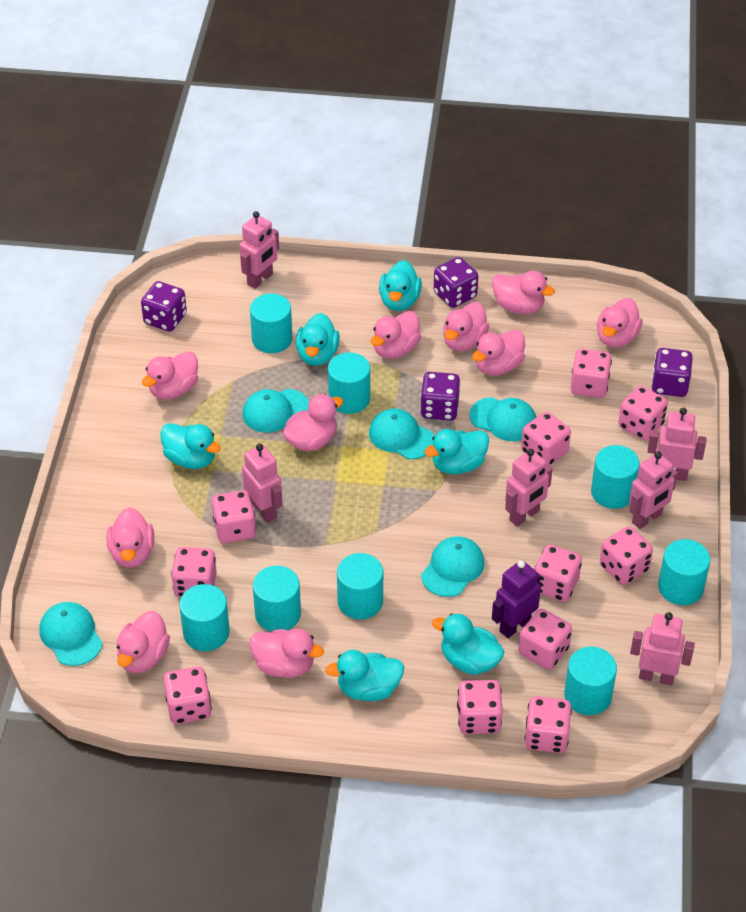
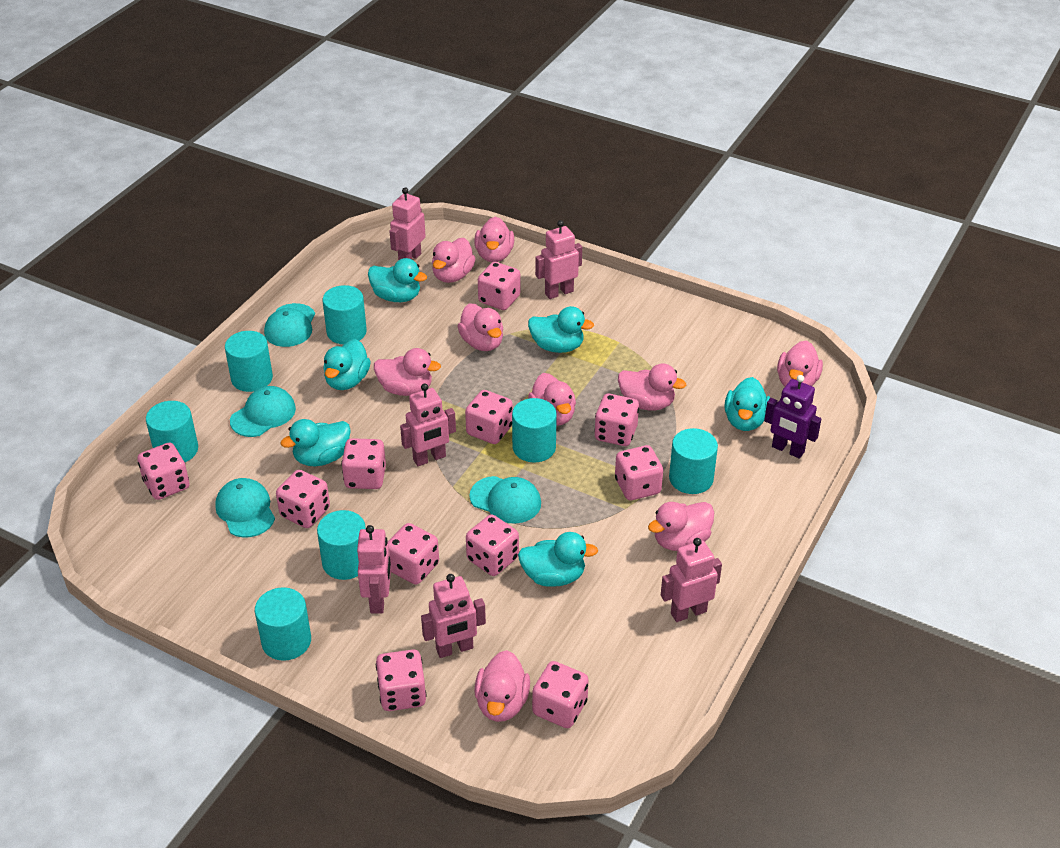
pink duck: 10 -> 9
purple dice: 4 -> 0
turquoise cap: 5 -> 4
turquoise cylinder: 8 -> 7

